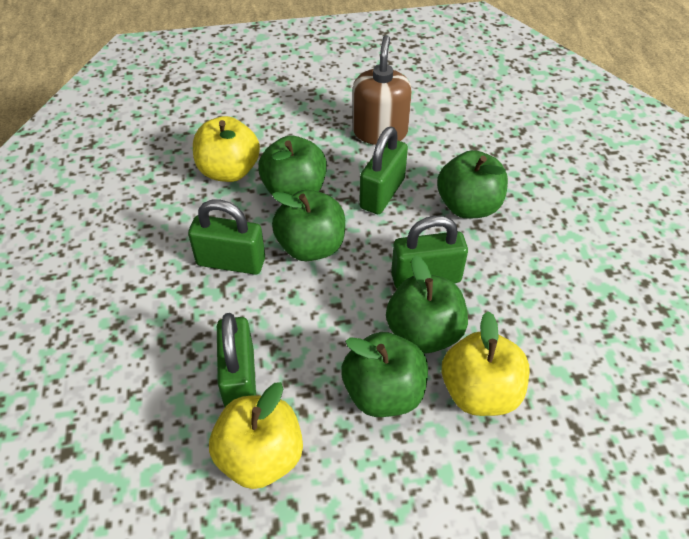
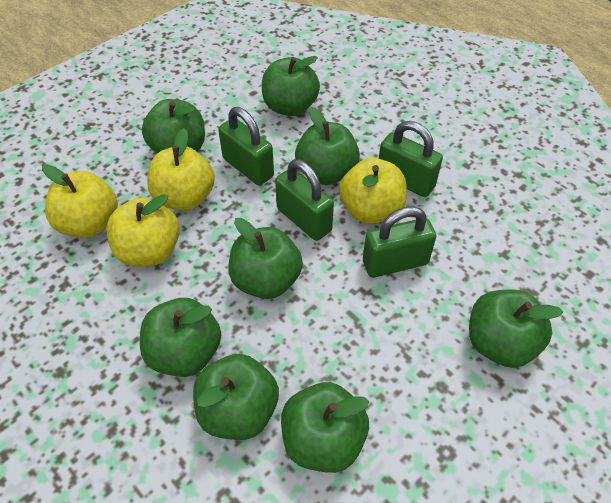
brown soap dispenser: 1 -> 0
green apple: 5 -> 8
yellow apple: 3 -> 4

